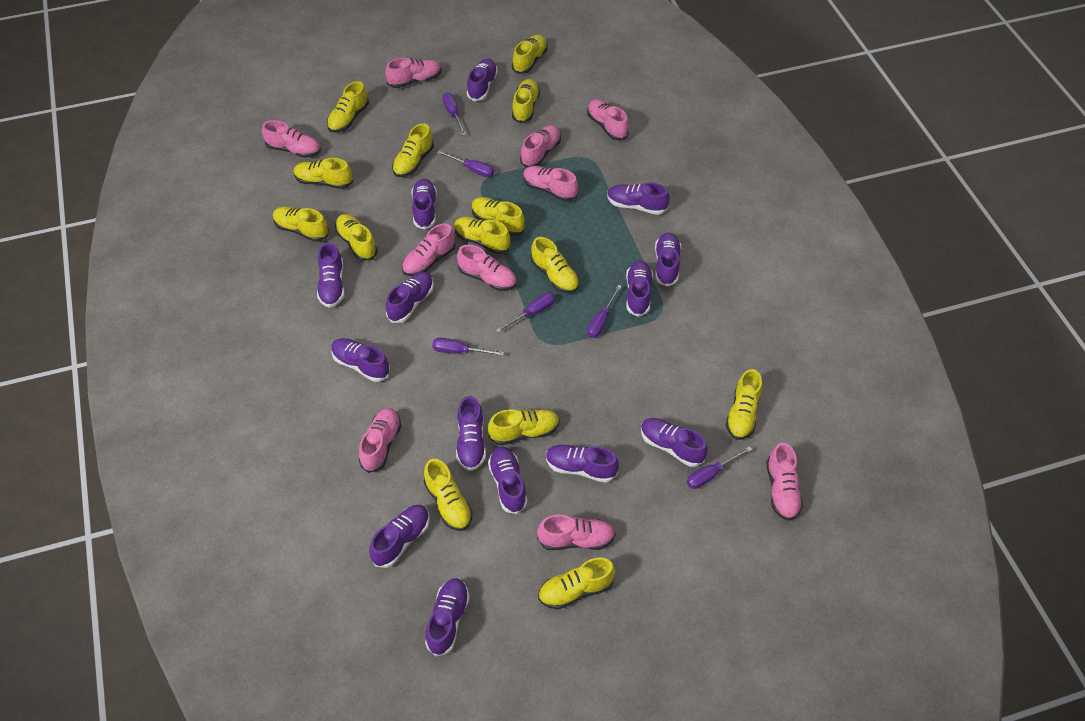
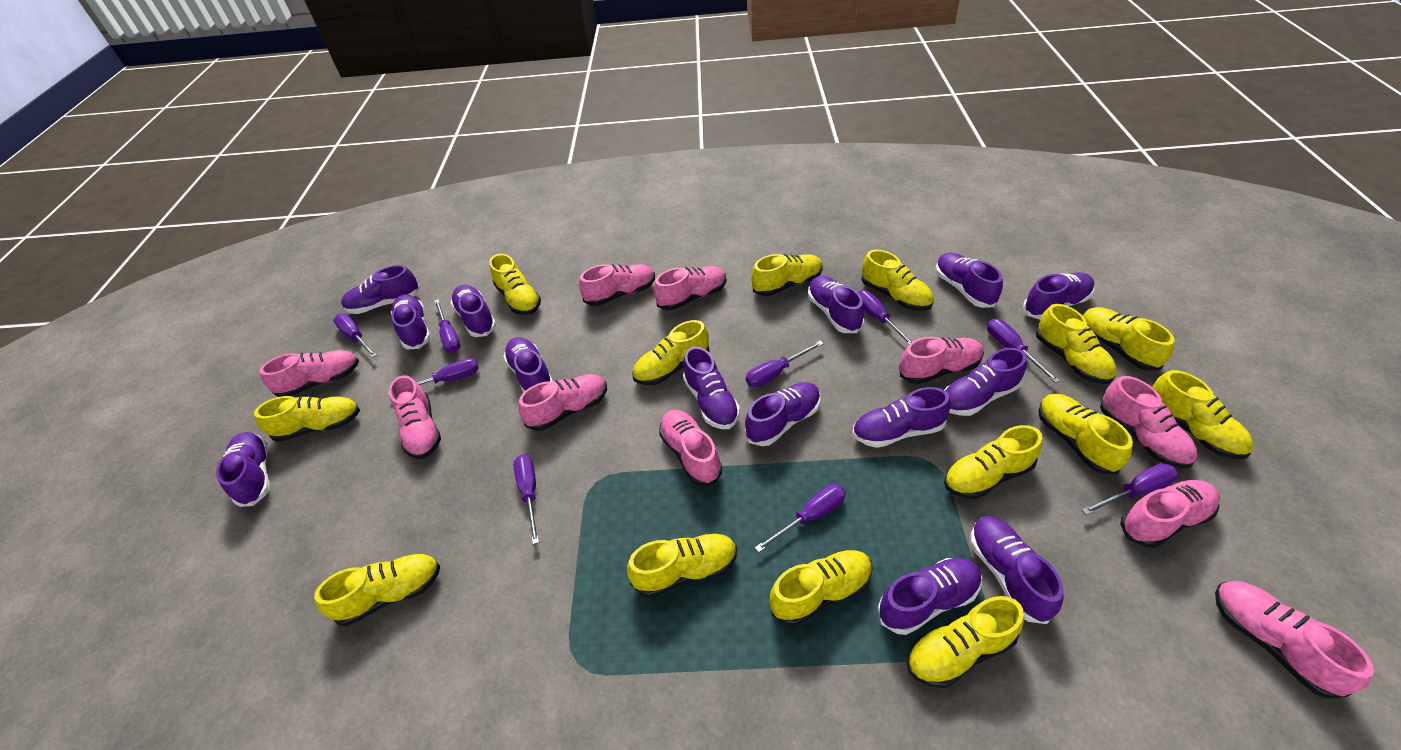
purple screwdriver: 6 -> 9

